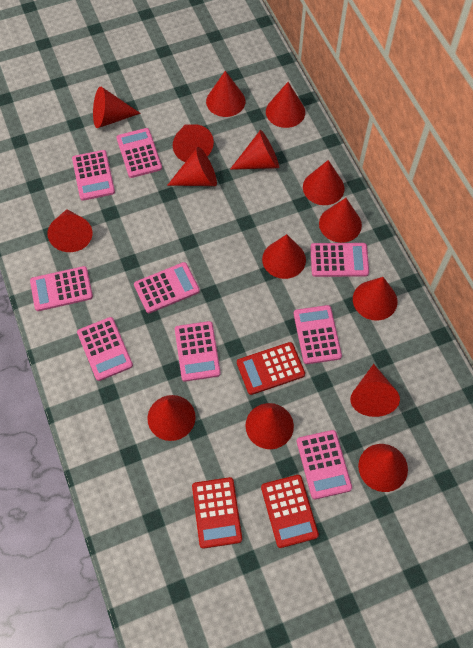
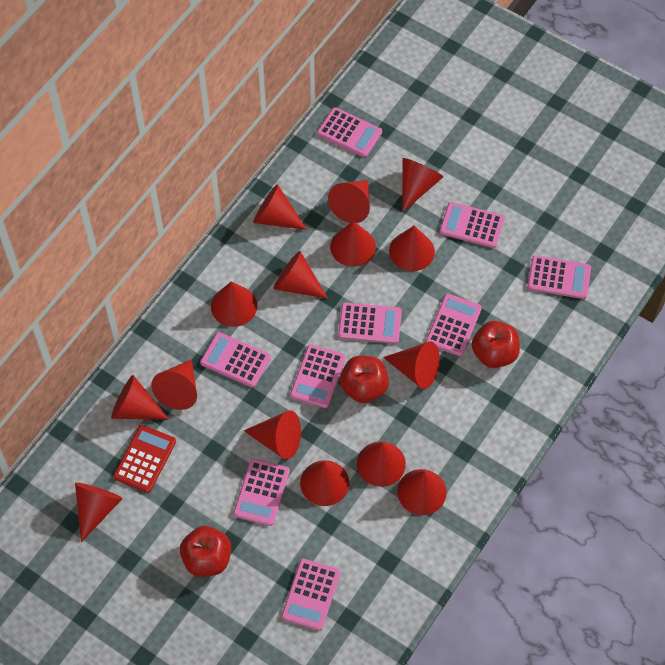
red apple: 0 -> 3
red calculator: 3 -> 1

